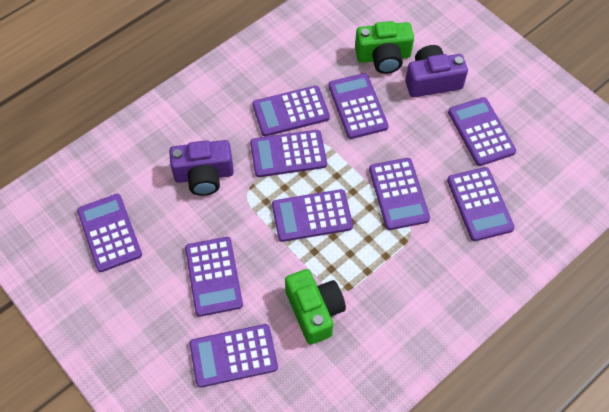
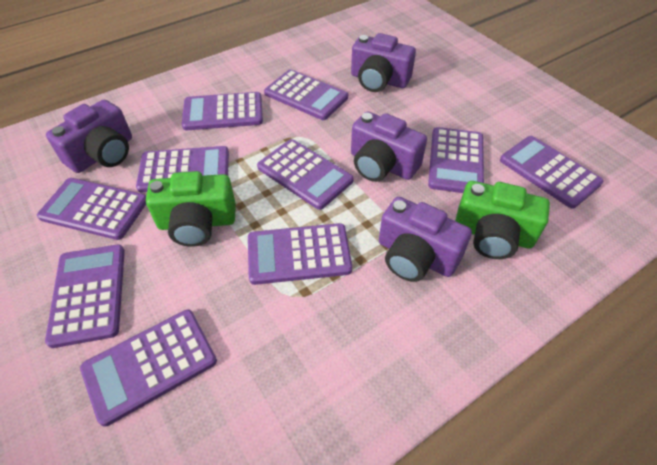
purple camera: 2 -> 4

